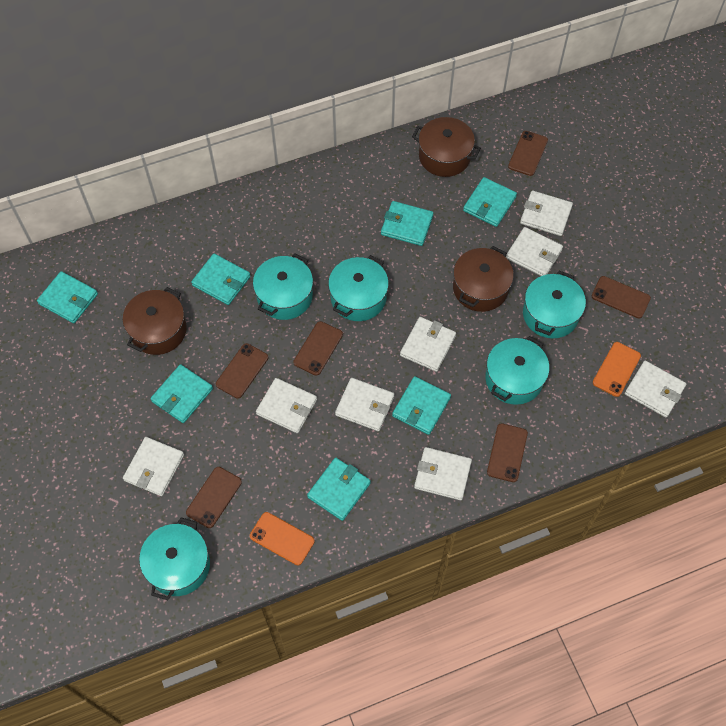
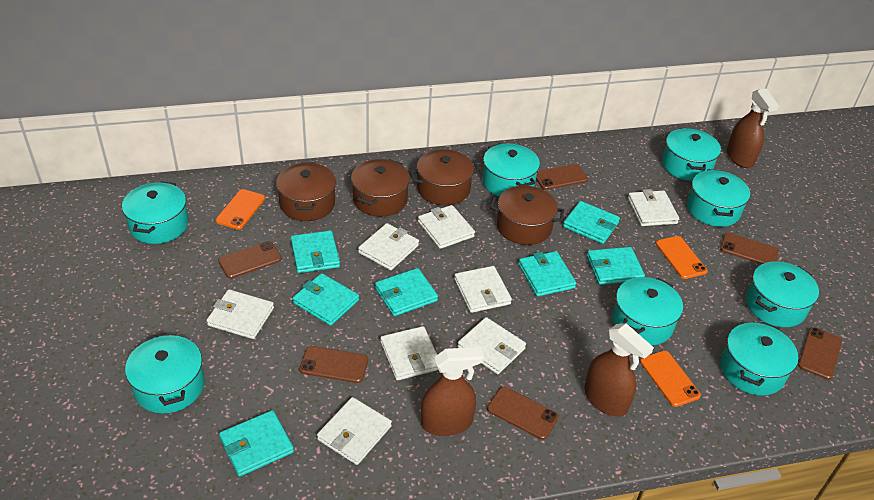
brown pot: 3 -> 4
brown spray bottle: 0 -> 3
orange phone: 2 -> 3
turquoise pot: 5 -> 8

